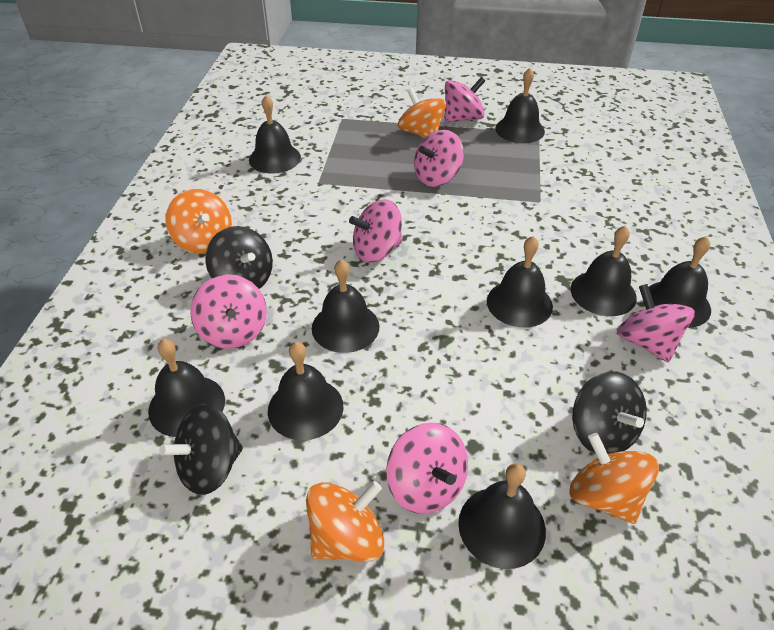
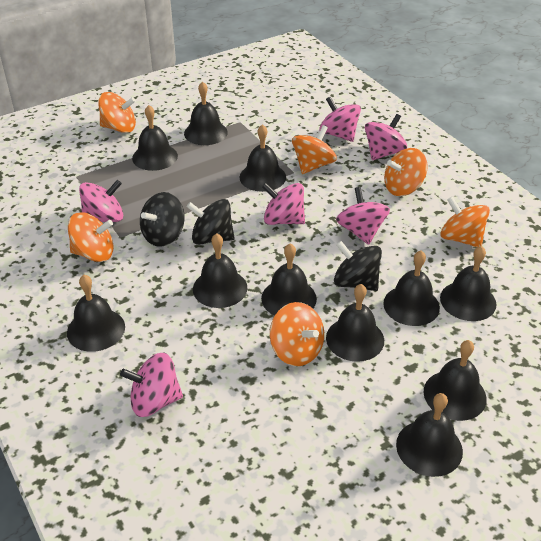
black bell: 9 -> 11
orange spinning top: 4 -> 6

